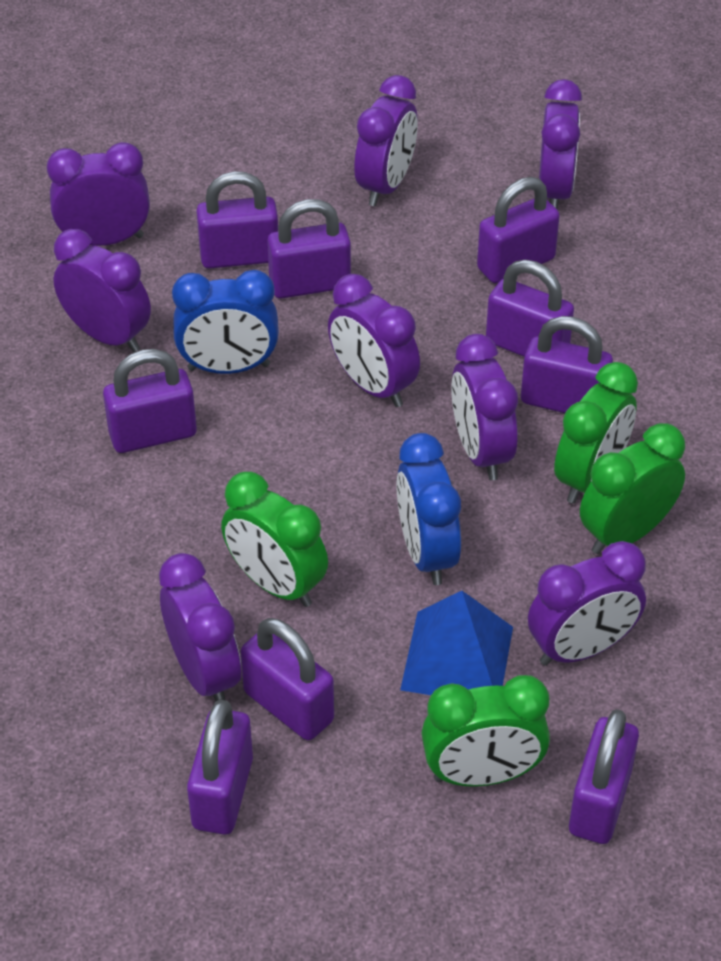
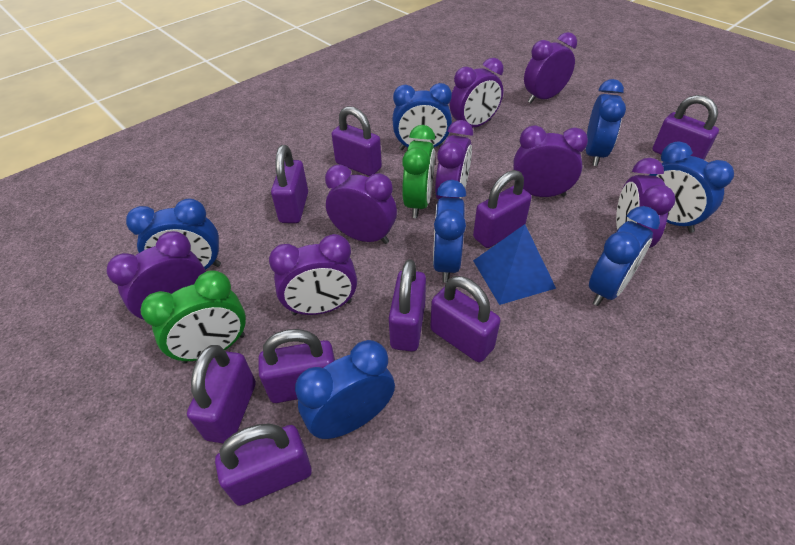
blue clock: 2 -> 7
green clock: 4 -> 2

